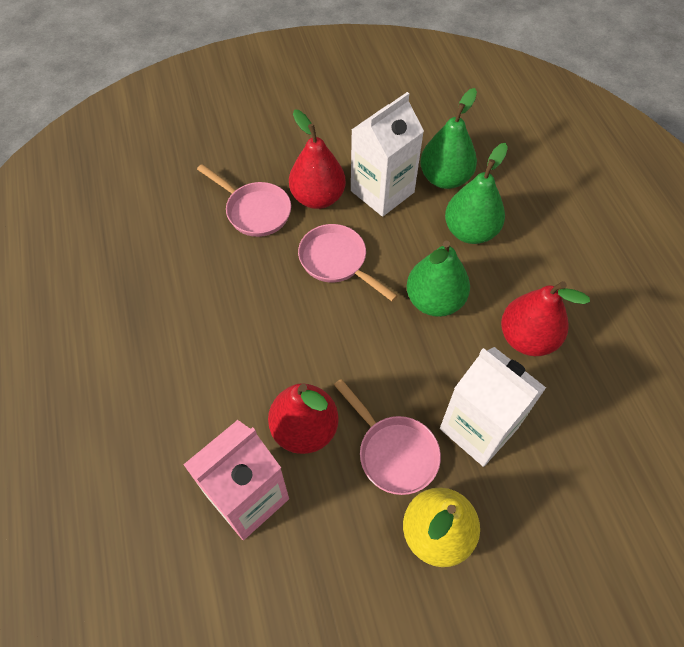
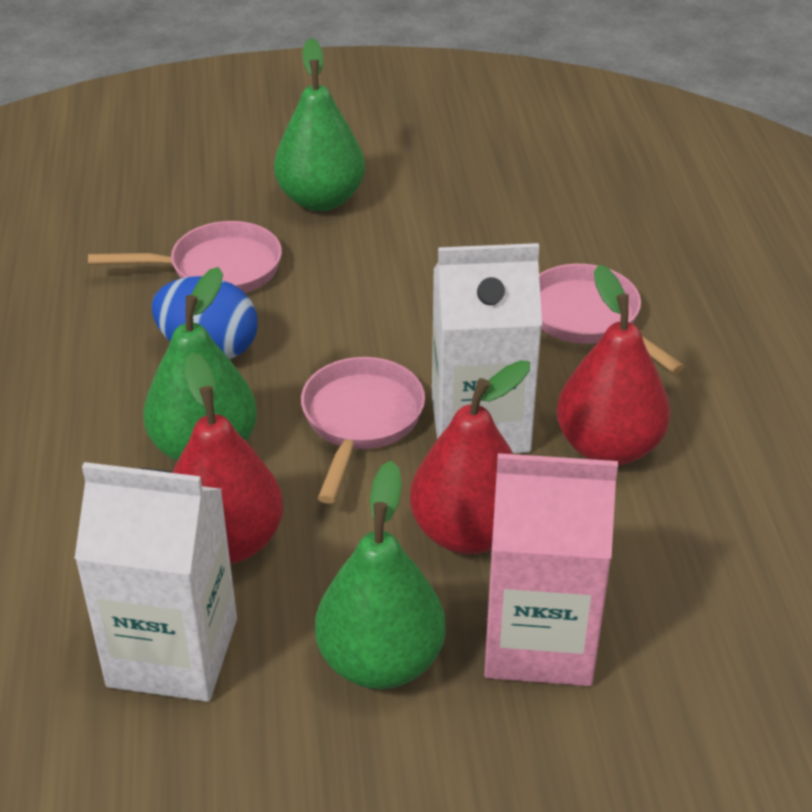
blue egg: 0 -> 1
yellow pear: 1 -> 0

